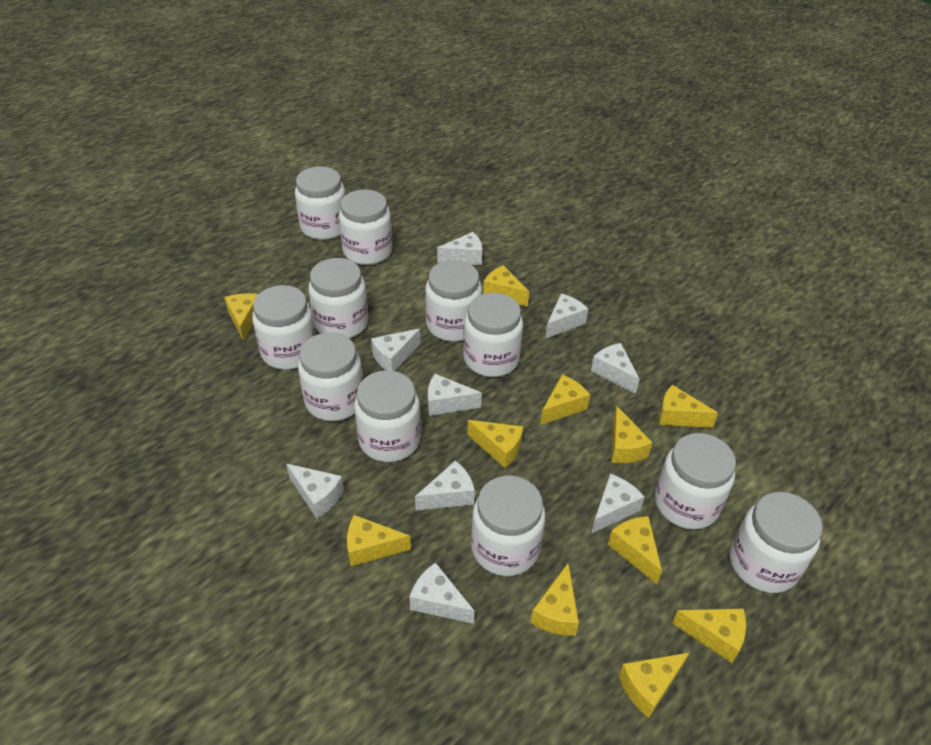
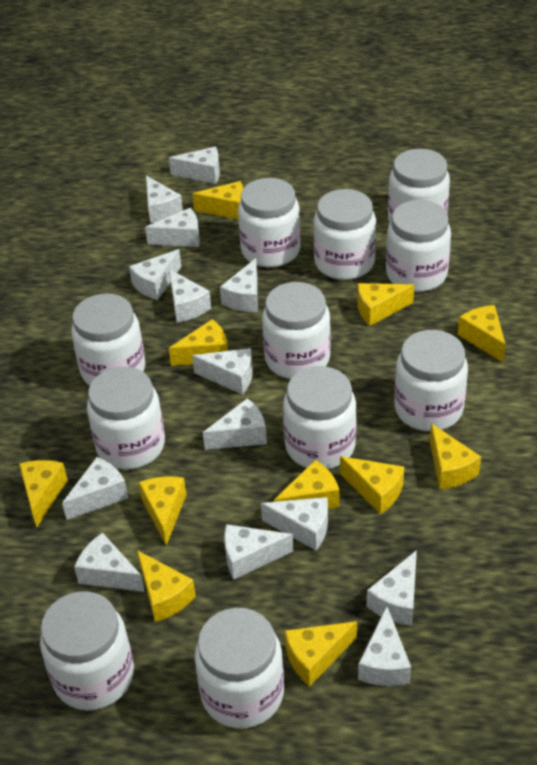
white cheese: 9 -> 14

